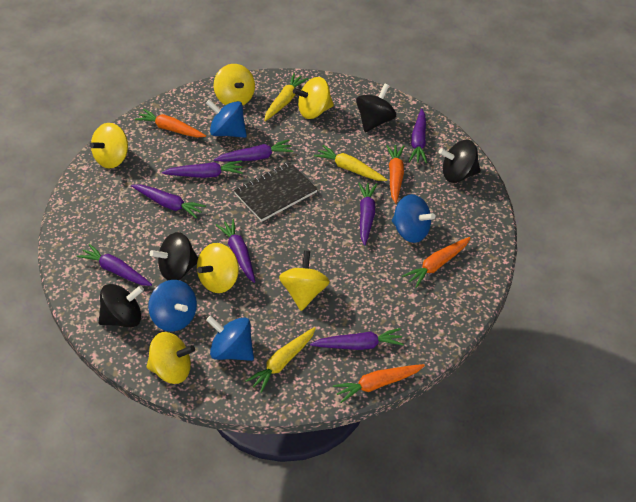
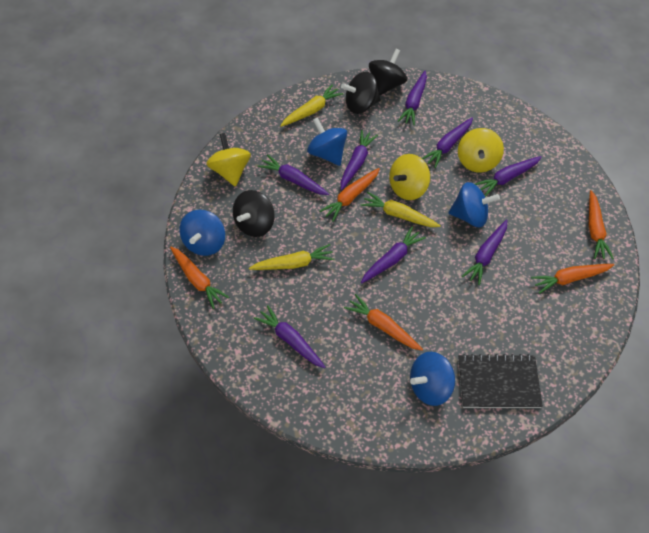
black spinning top: 4 -> 3
orange carrot: 4 -> 5
yellow spinning top: 6 -> 3

